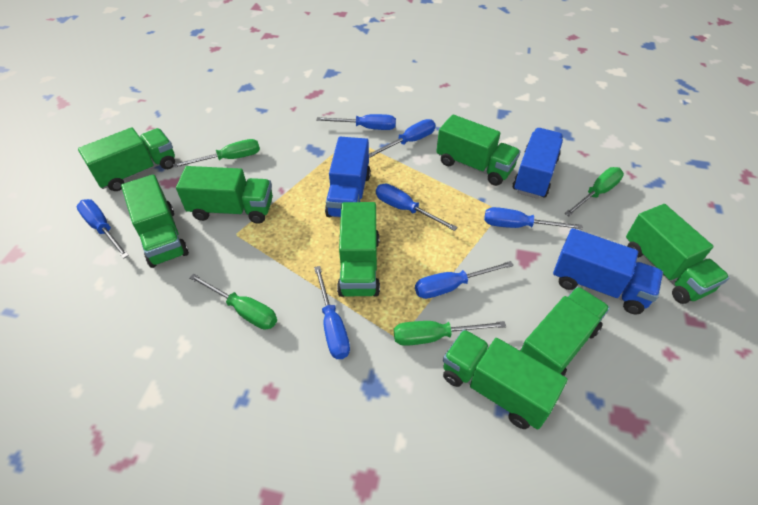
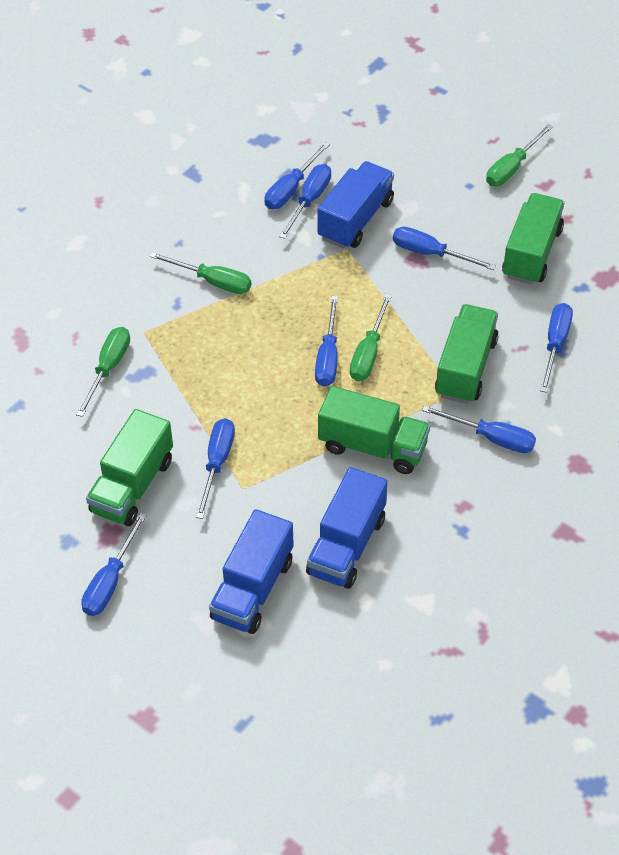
blue screwdriver: 7 -> 8
green truck: 8 -> 4

